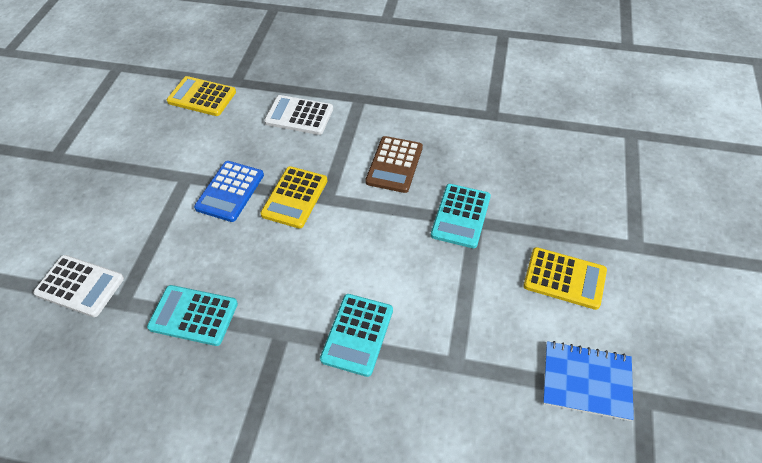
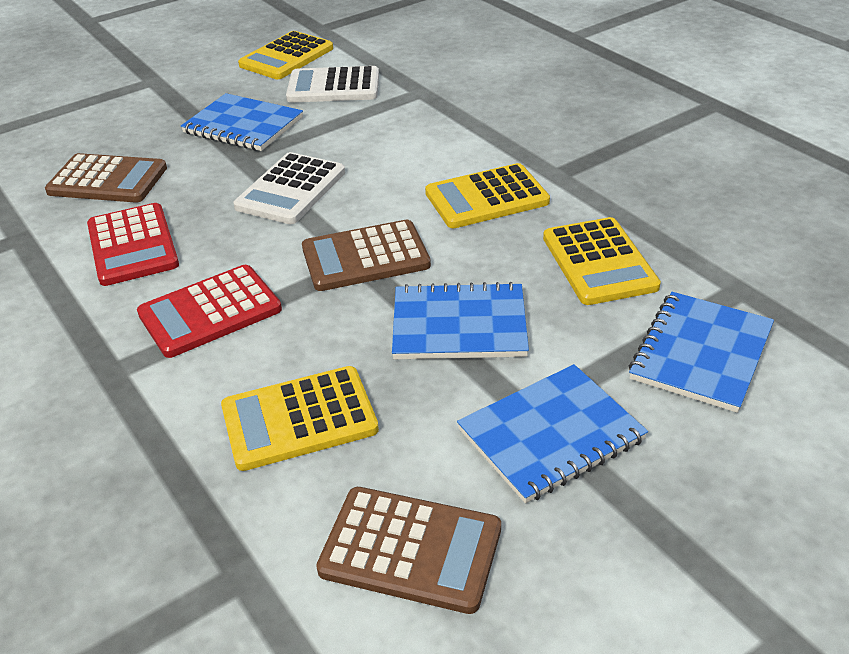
blue calculator: 1 -> 0
blue notebook: 1 -> 4
brown calculator: 1 -> 3
red calculator: 0 -> 2
turquoise calculator: 3 -> 0
yellow calculator: 3 -> 4

